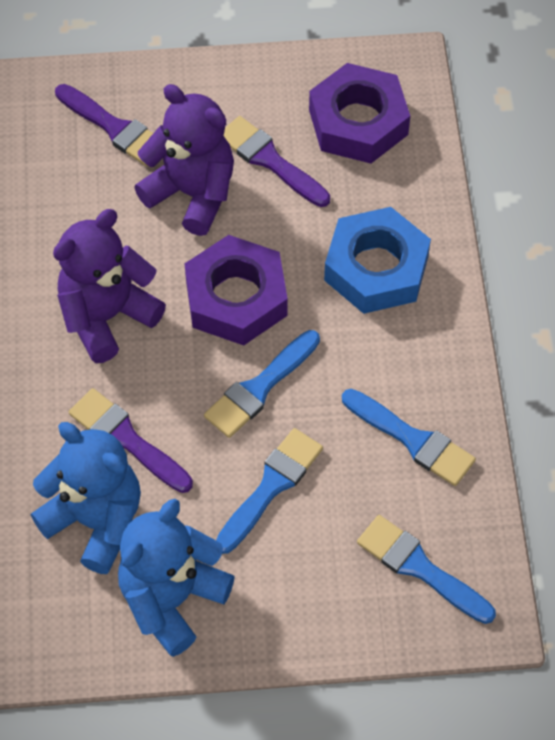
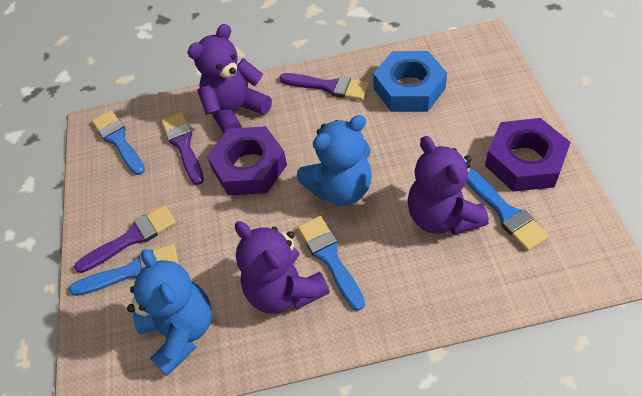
purple teddy bear: 2 -> 3

